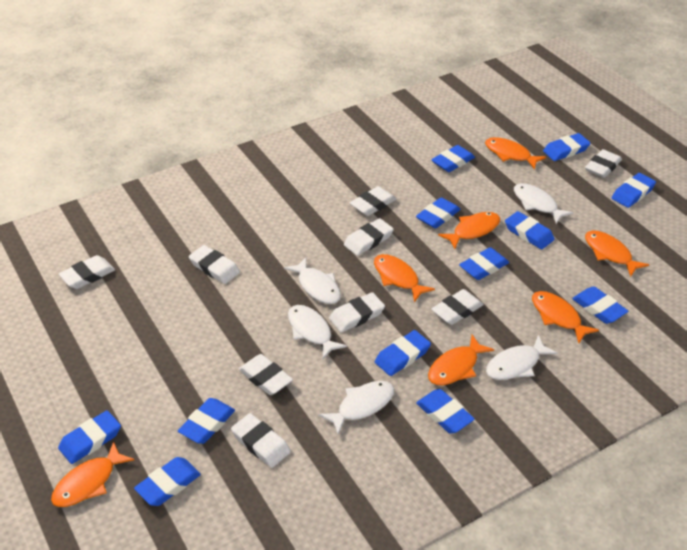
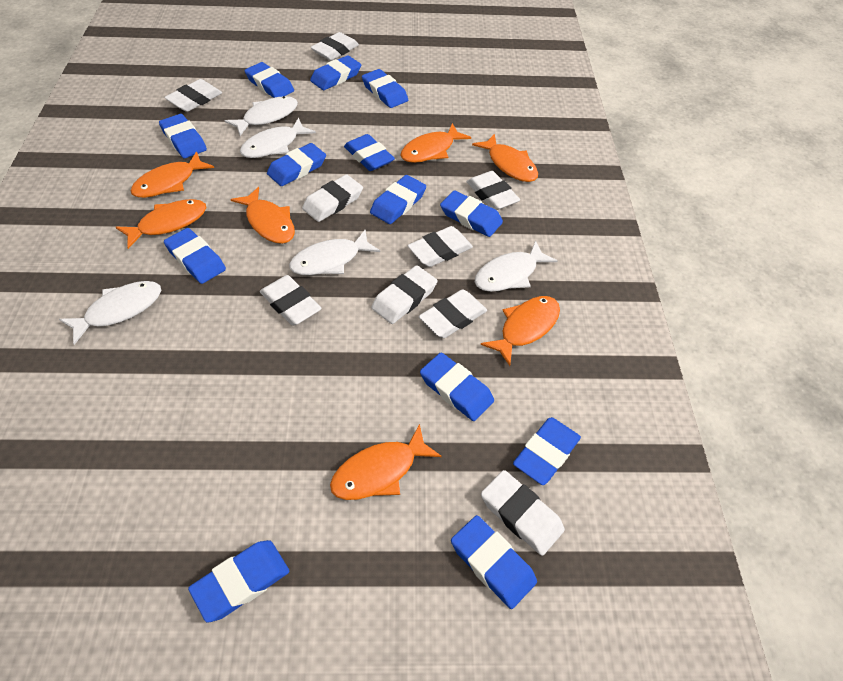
blue eraser: 12 -> 13

